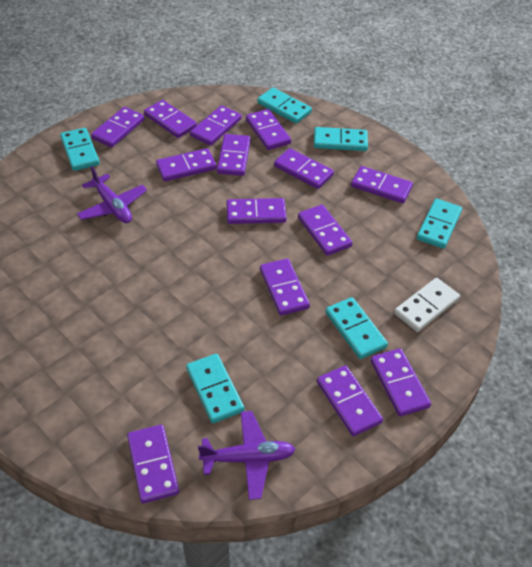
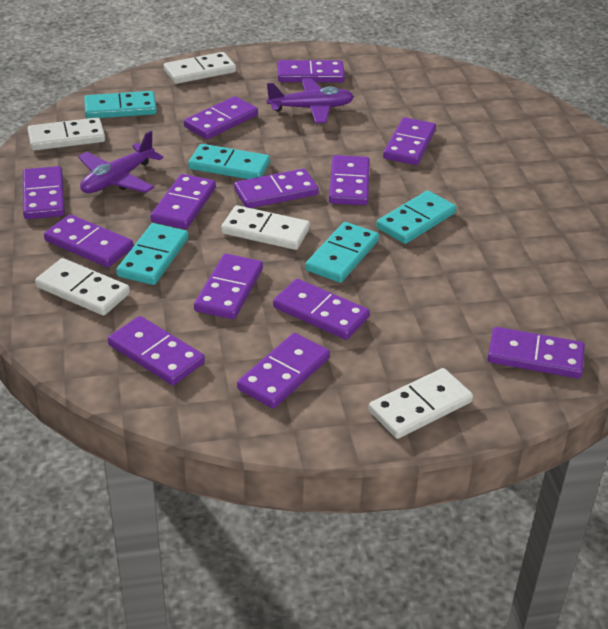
purple domino: 14 -> 13
turquoise domino: 6 -> 5
white domino: 1 -> 5

